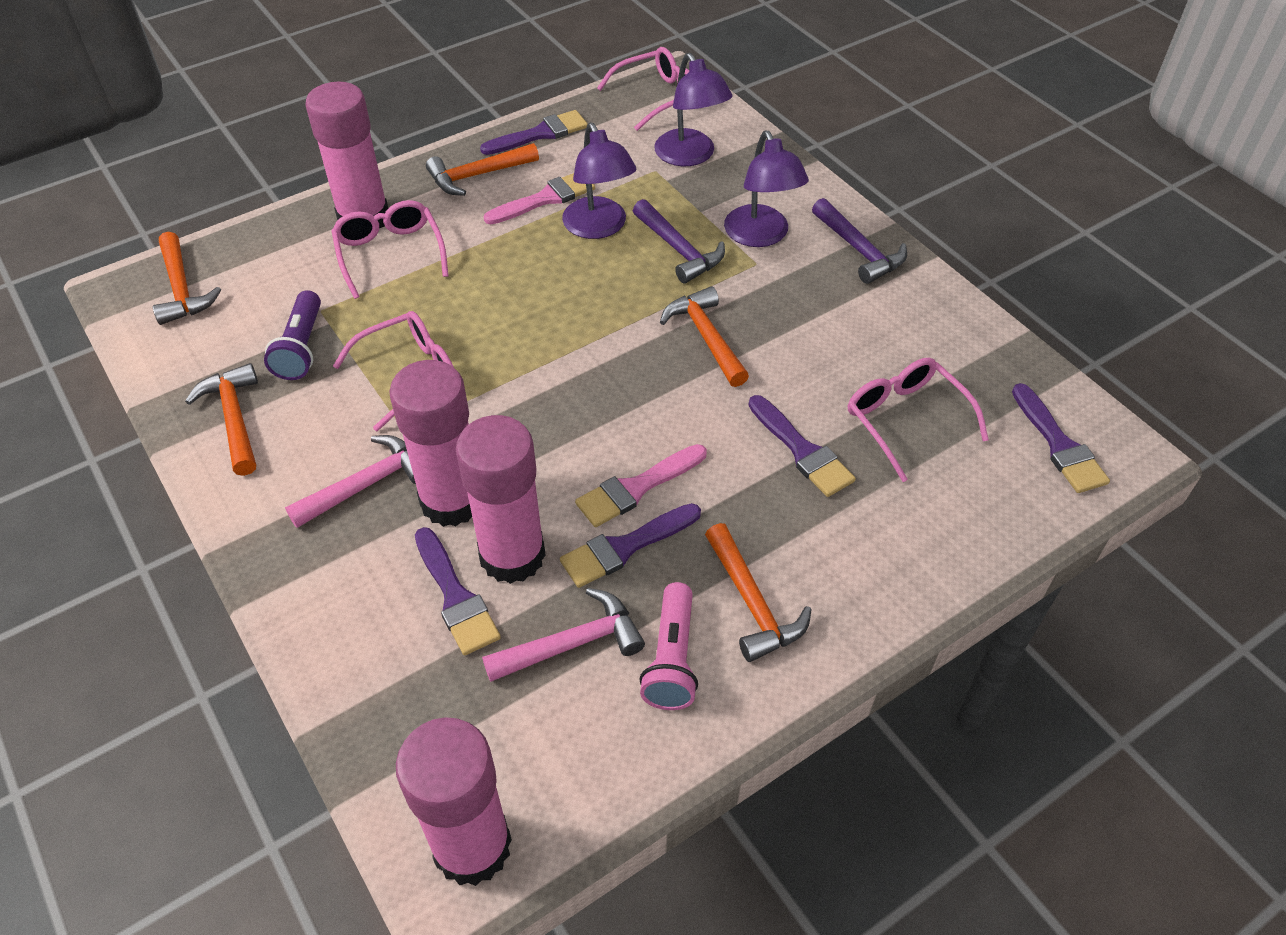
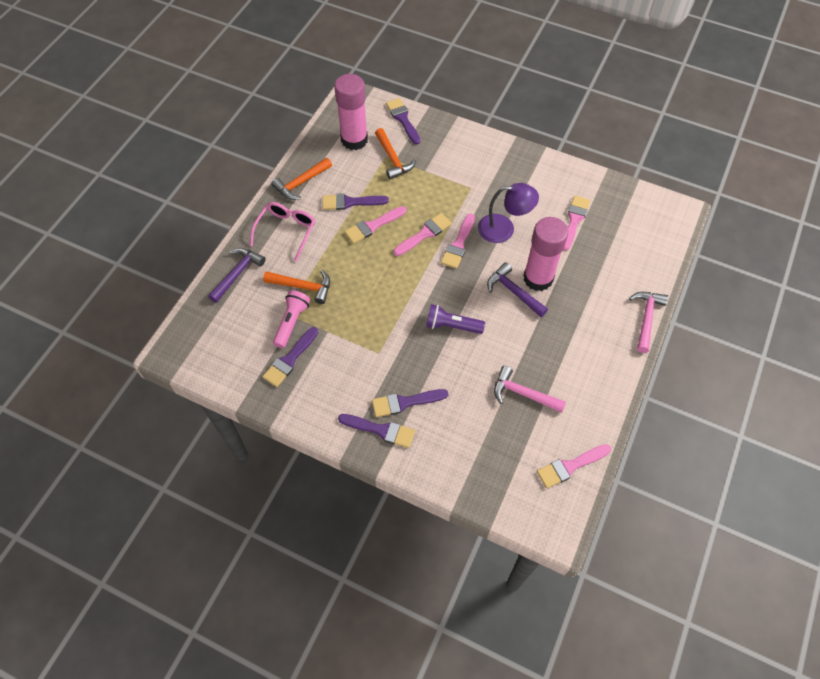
orange hammer: 5 -> 3
pink brush: 2 -> 5
pink glasses: 4 -> 1
pink glue stick: 4 -> 2
purple lamp: 3 -> 1

